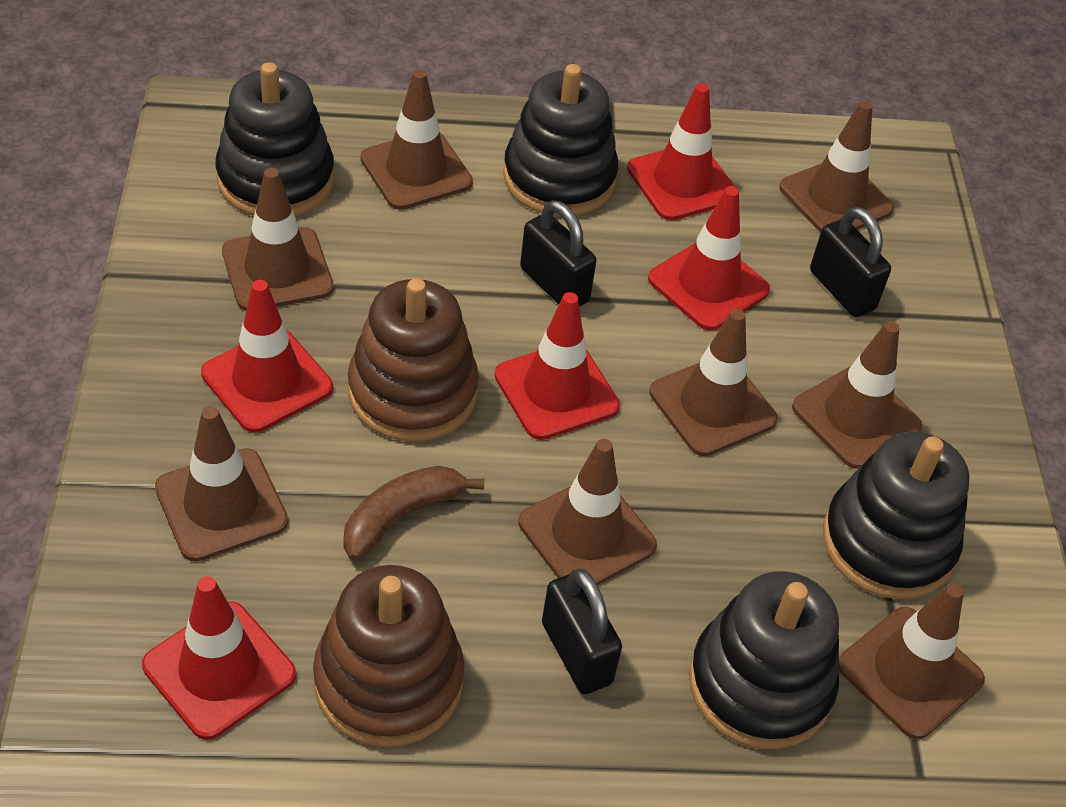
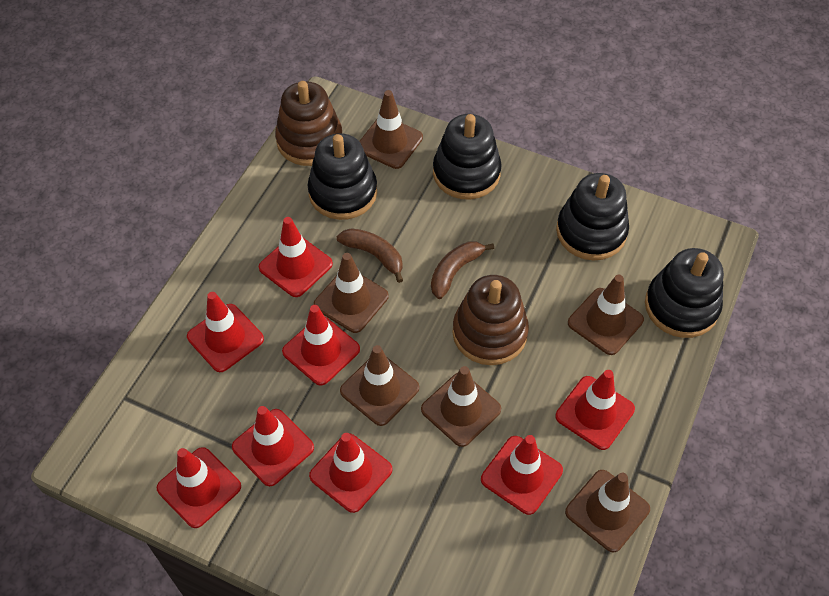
black padlock: 3 -> 0
brown banana: 1 -> 2
brown traffic cone: 8 -> 6
red traffic cone: 5 -> 8

